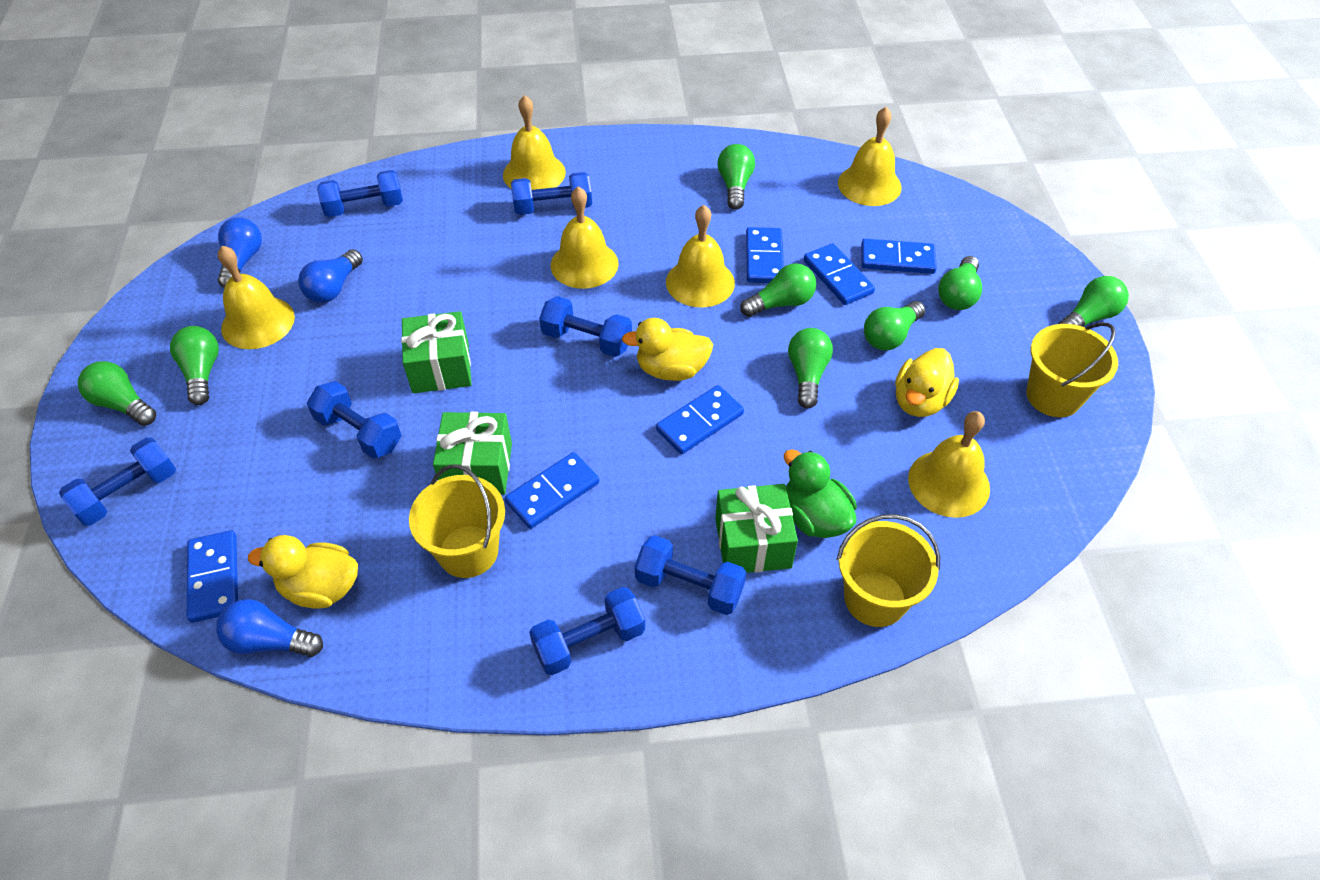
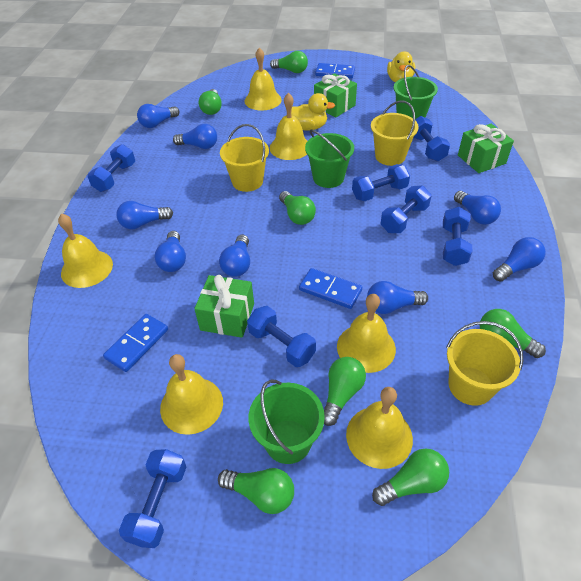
blue domino: 6 -> 3
blue light bulb: 3 -> 8
green bucket: 0 -> 3
green duck: 1 -> 0
green light bulb: 8 -> 7
yellow duck: 3 -> 2

